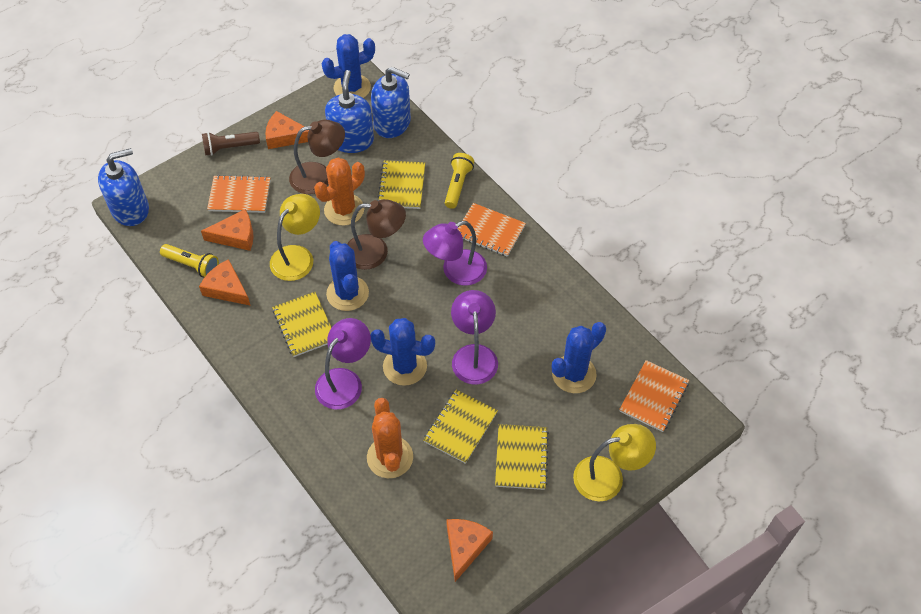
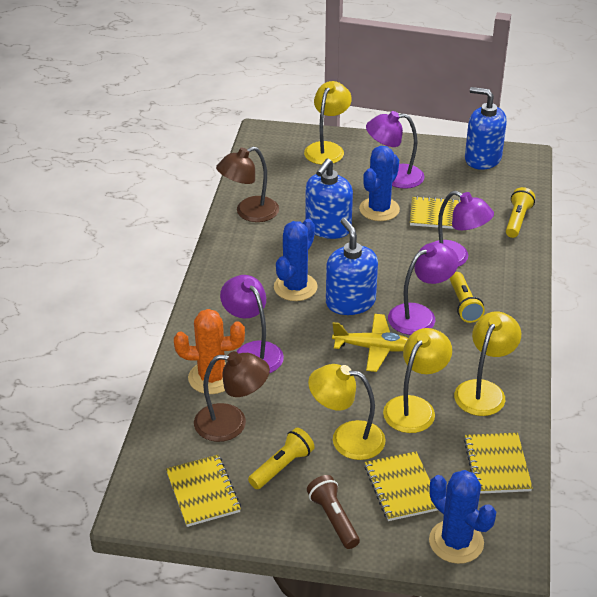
blue cactus: 4 -> 3
orange cactus: 2 -> 1
orange cheese: 4 -> 0
orange notebook: 3 -> 0
purple lamp: 3 -> 4
yellow flashlight: 2 -> 3
yellow lamp: 2 -> 4
yellow plane: 0 -> 1

